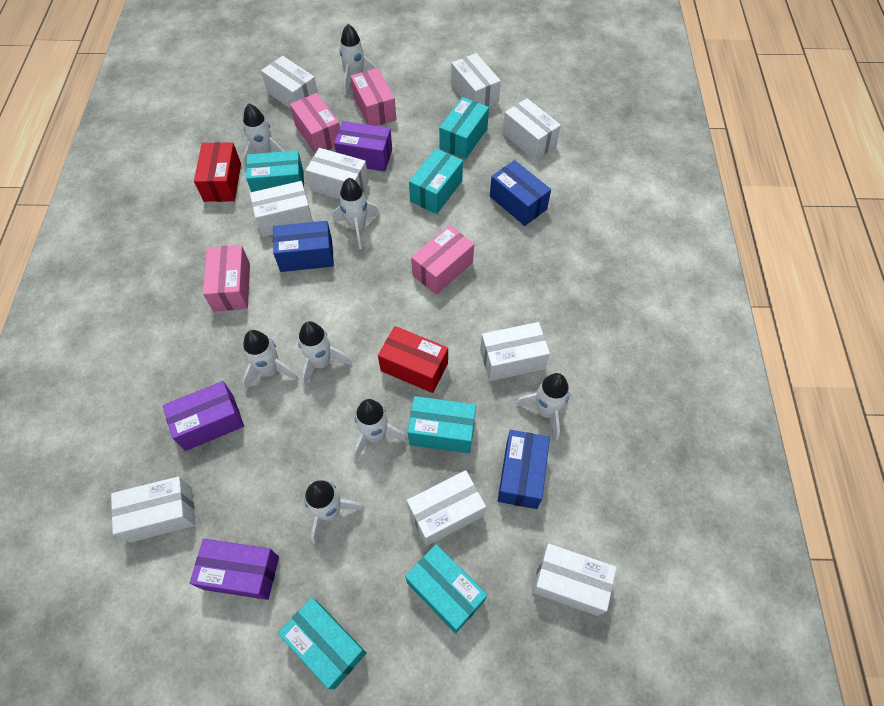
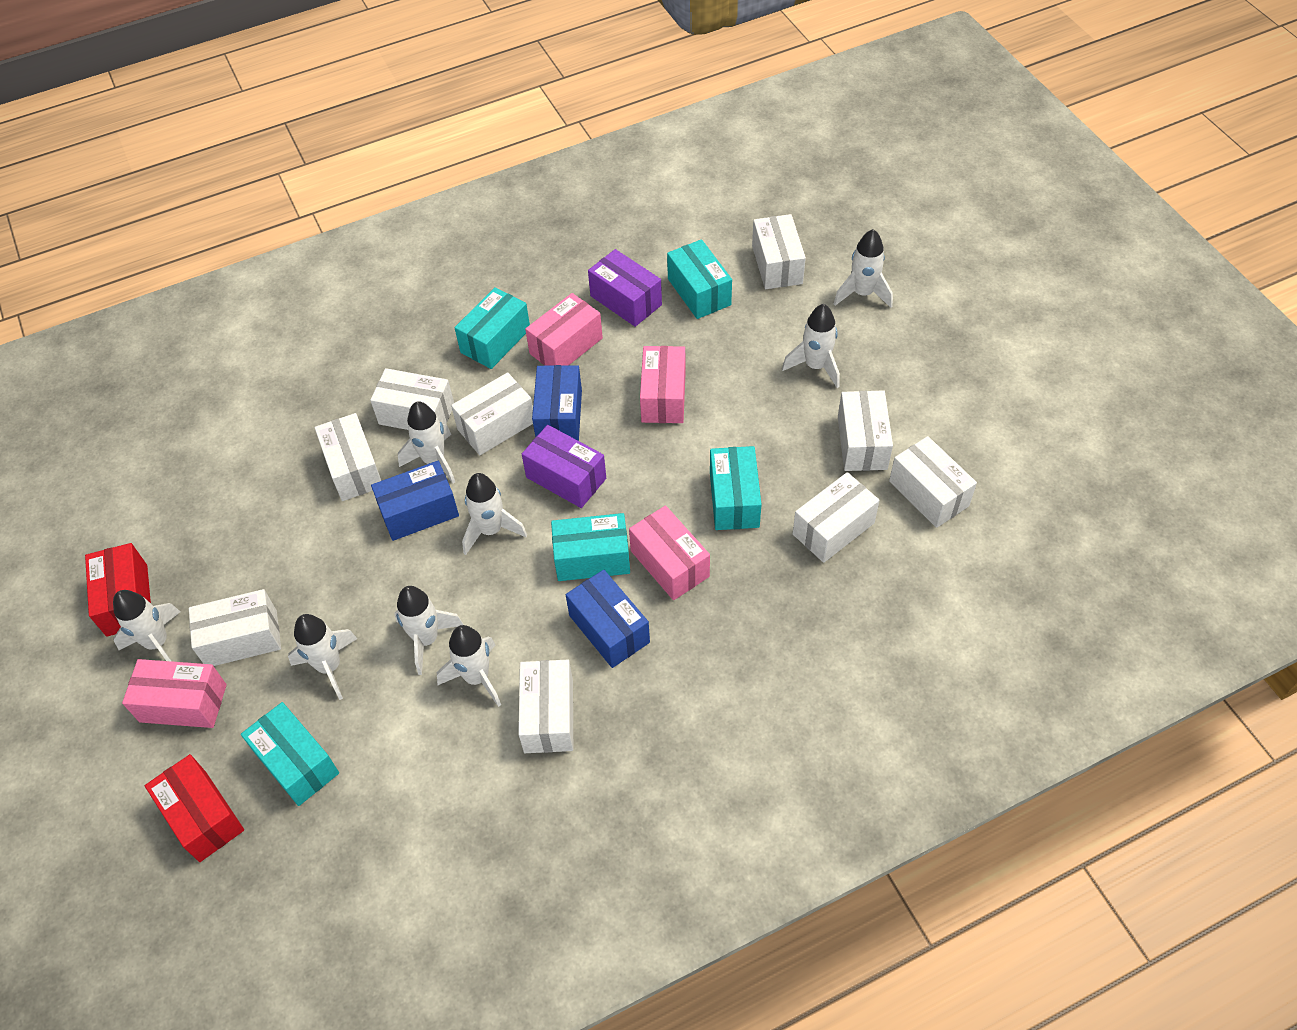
purple box: 3 -> 2
turquoise box: 6 -> 5

